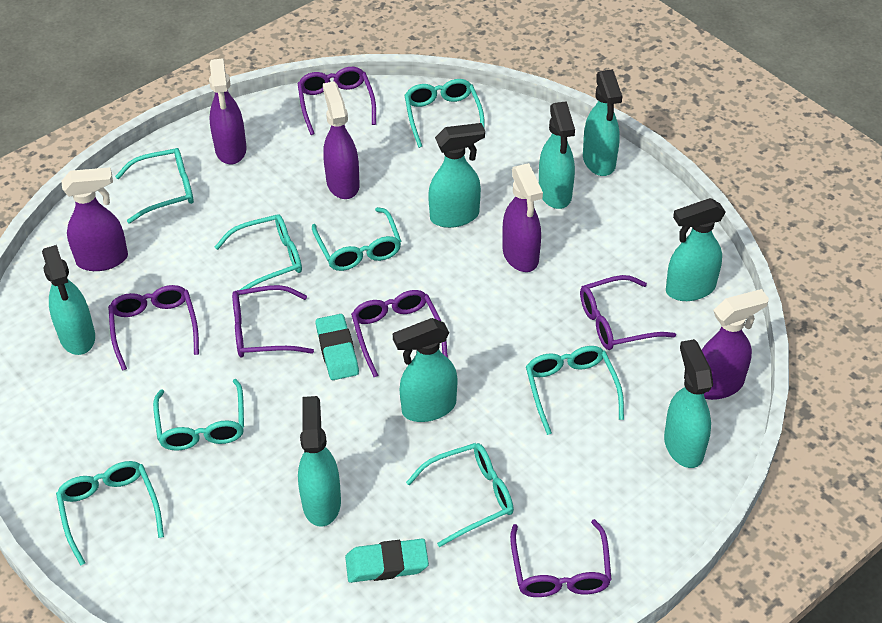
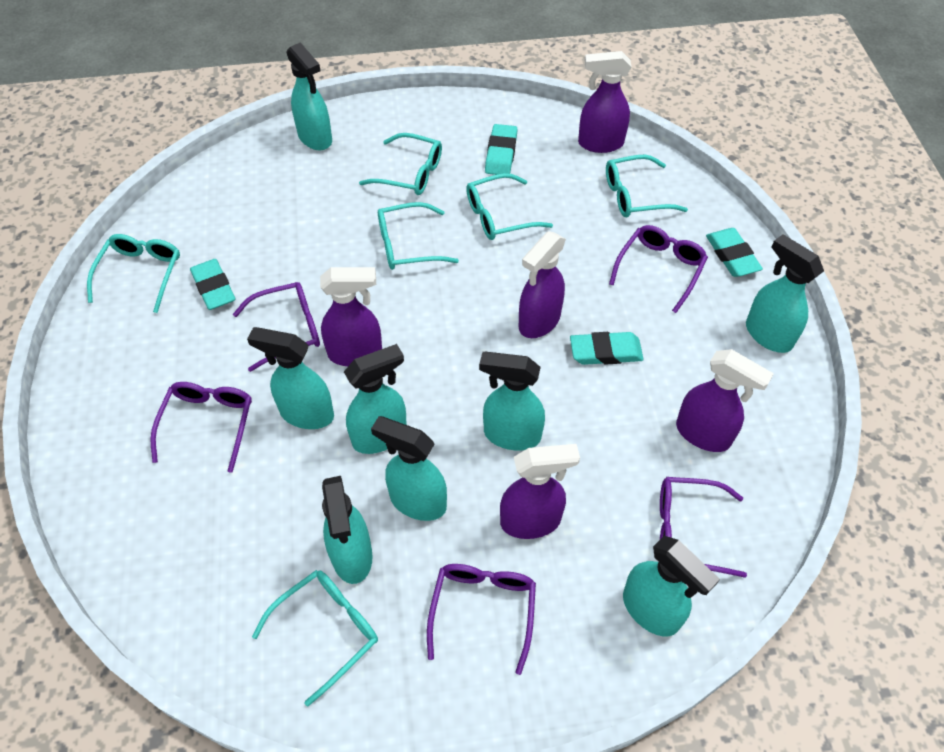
purple glasses: 6 -> 5
turquoise eraser: 2 -> 4
turquoise glasses: 8 -> 6

